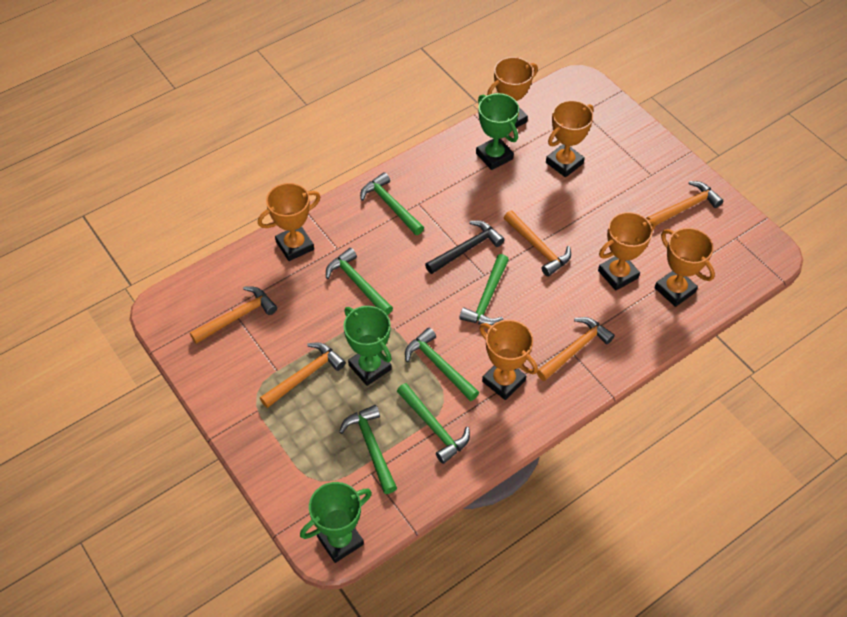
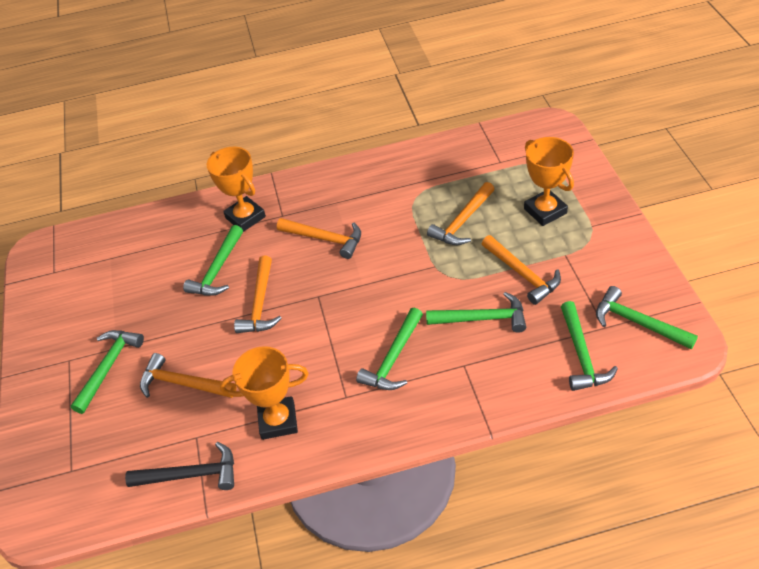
green trophy: 3 -> 0
orange trophy: 6 -> 3

